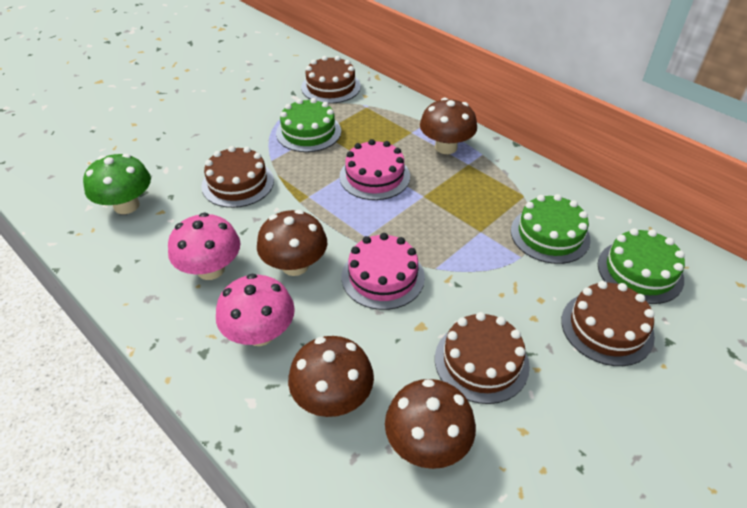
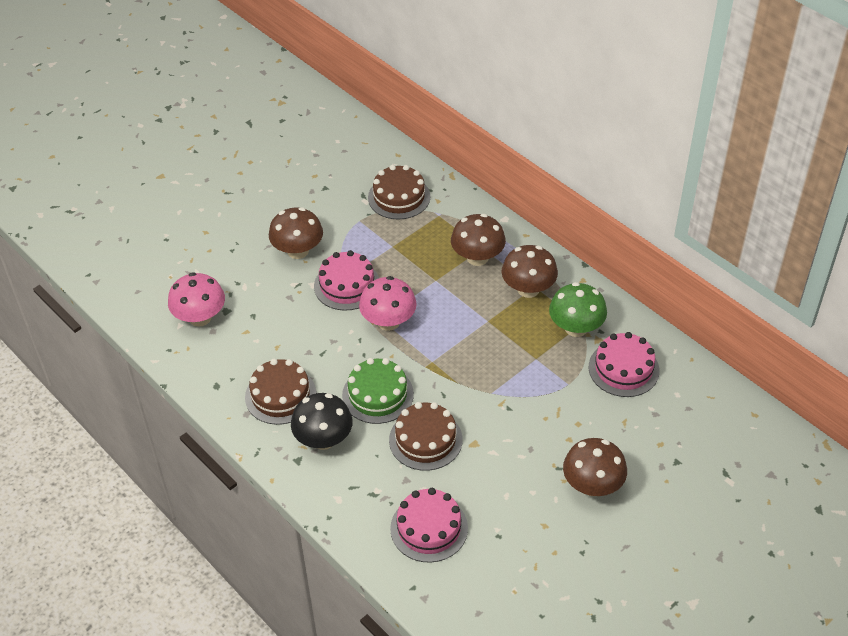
black mushroom: 0 -> 1
brown cake: 4 -> 3
green cake: 3 -> 1
pink cake: 2 -> 3

